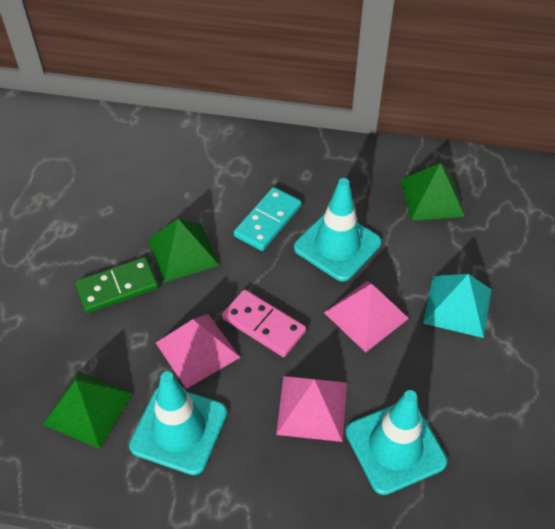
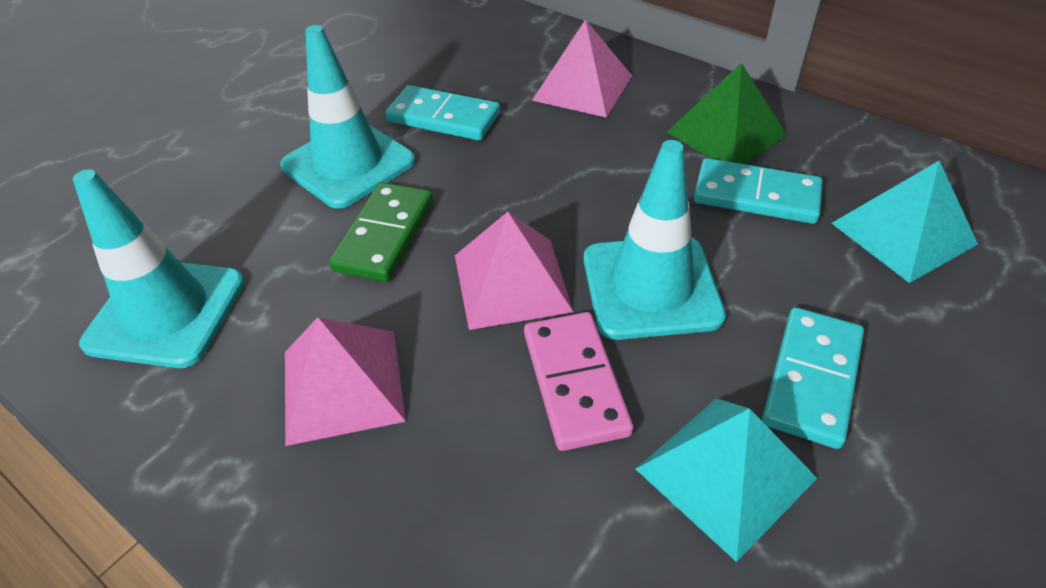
green pyramid: 3 -> 1
turquoise domino: 1 -> 3
turquoise pyramid: 1 -> 2

